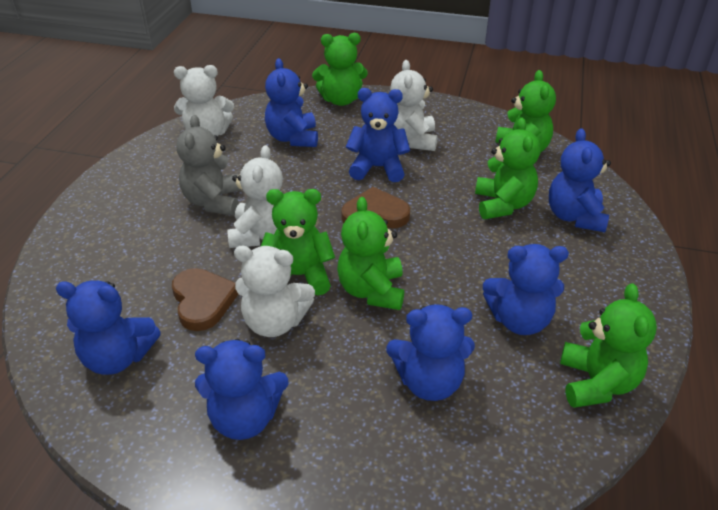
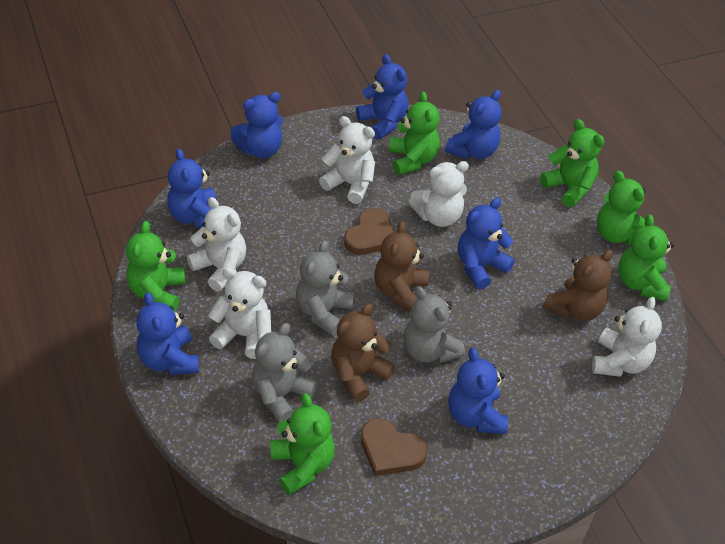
brown teddy bear: 0 -> 3
grey teddy bear: 1 -> 3
white teddy bear: 4 -> 5

